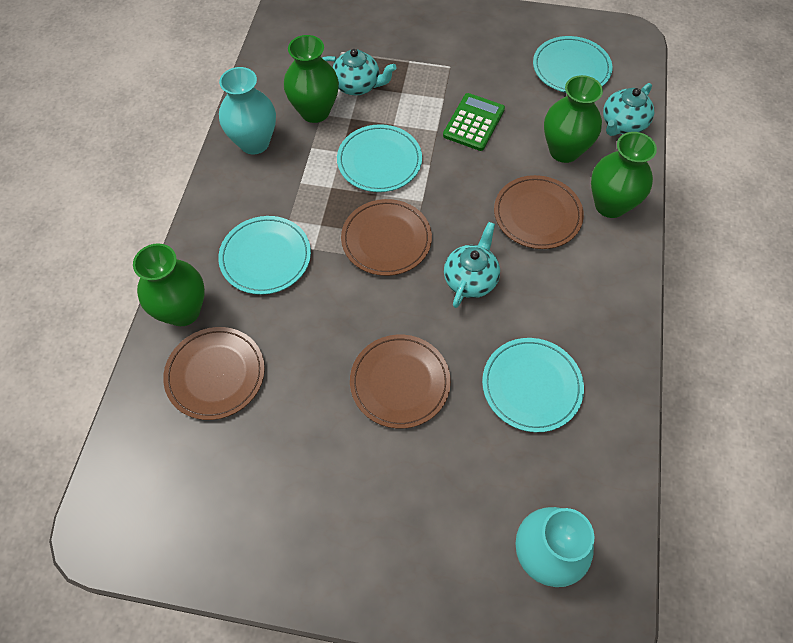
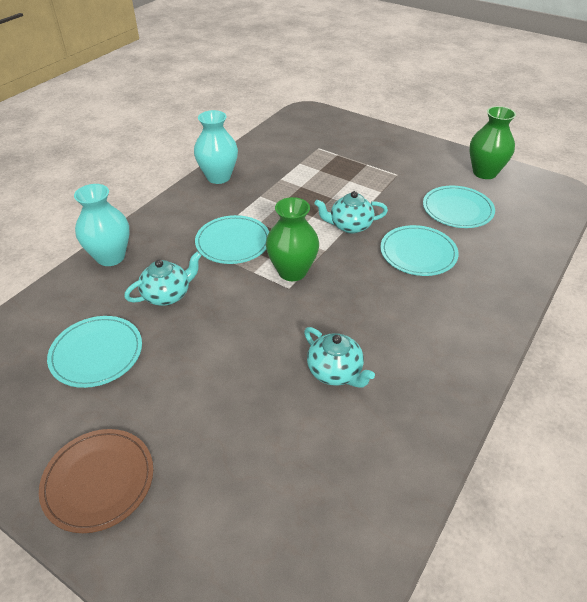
brown plate: 4 -> 1
green calculator: 1 -> 0
green vase: 4 -> 2

